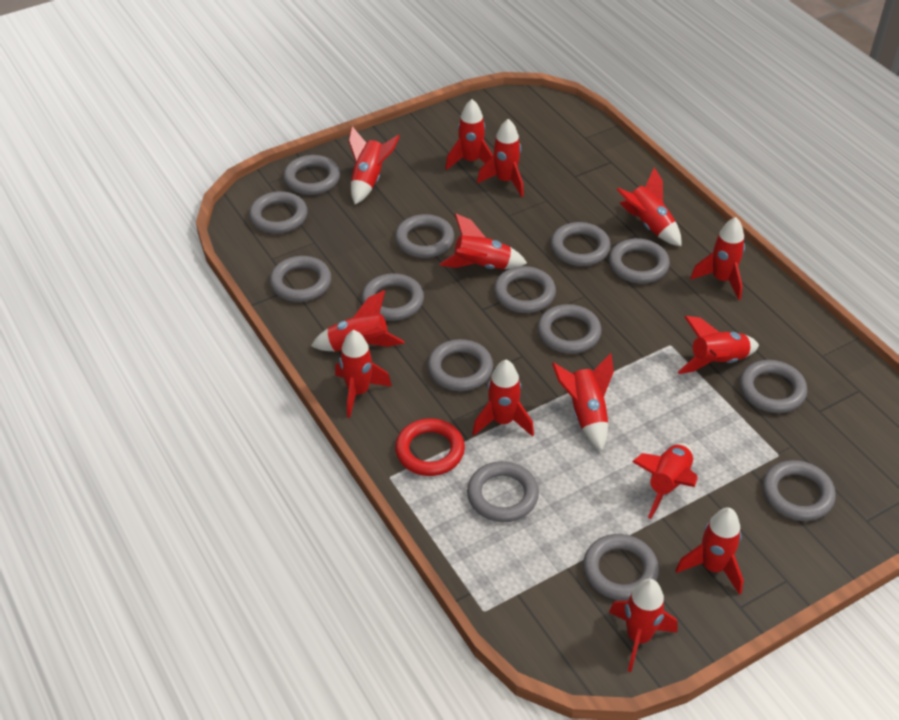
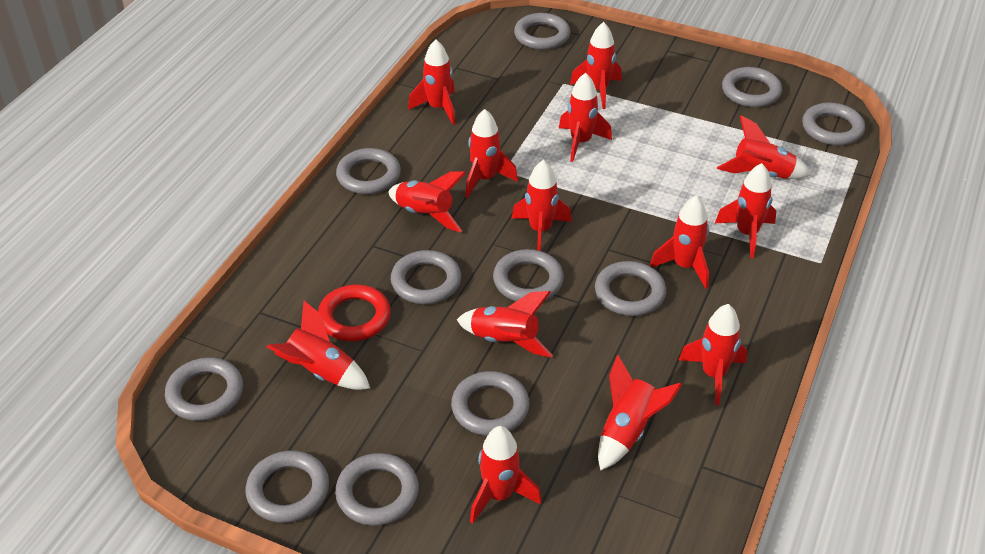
grey ring: 14 -> 11

